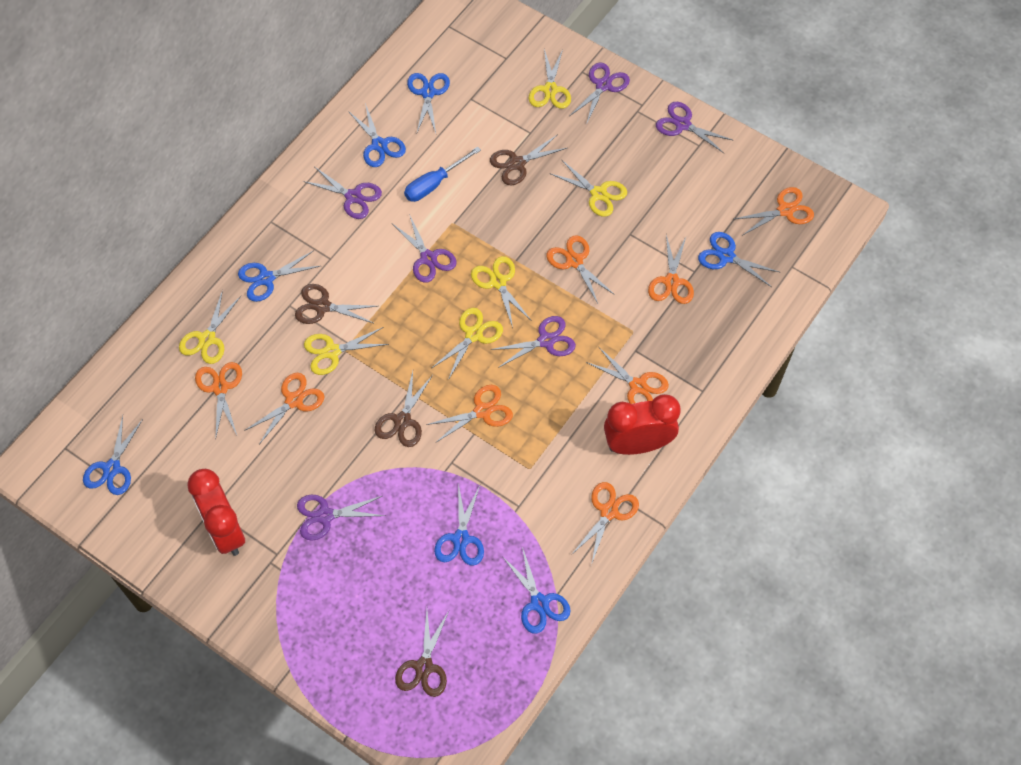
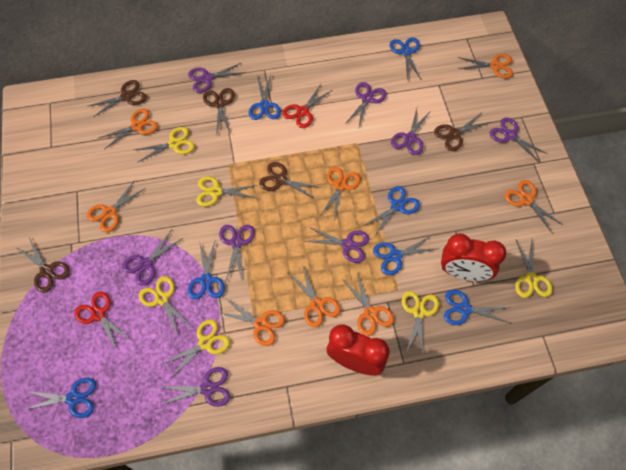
blue screwdriver: 1 -> 0
brown scissors: 4 -> 5
purple scissors: 6 -> 8
red scissors: 0 -> 2

